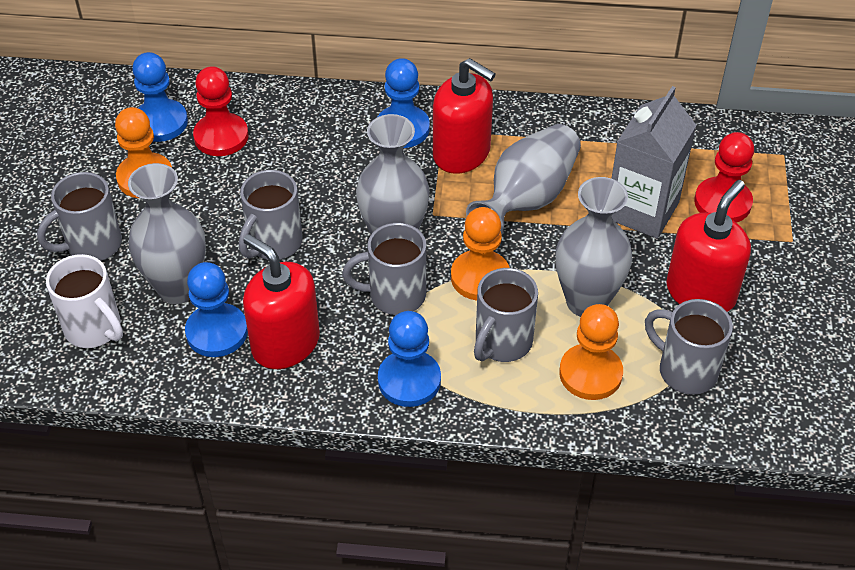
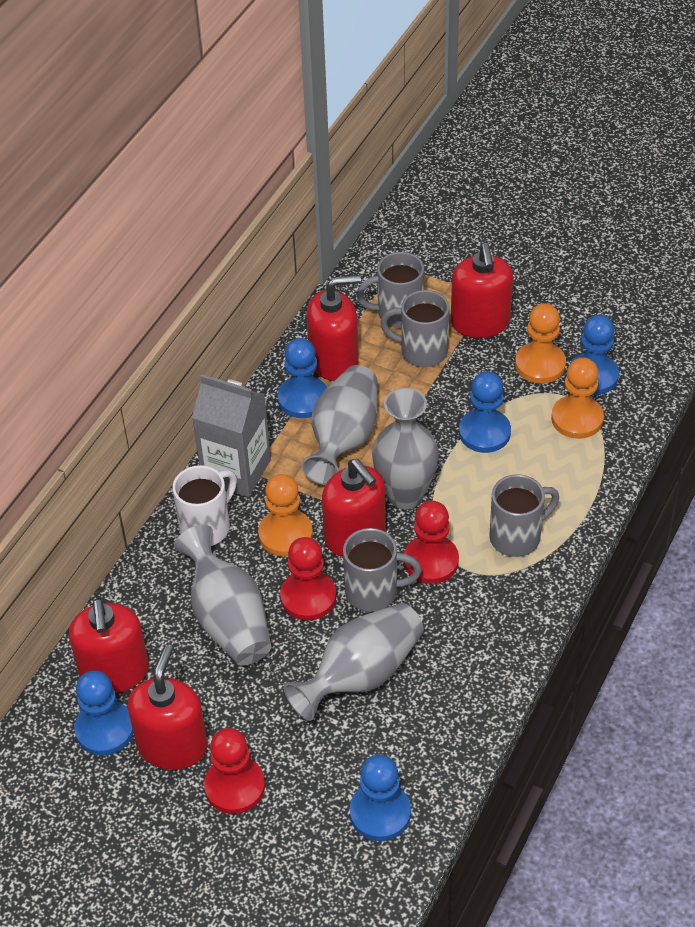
blue pawn: 4 -> 5
grey mug: 5 -> 4
red pawn: 2 -> 3
red soap dispenser: 3 -> 5

